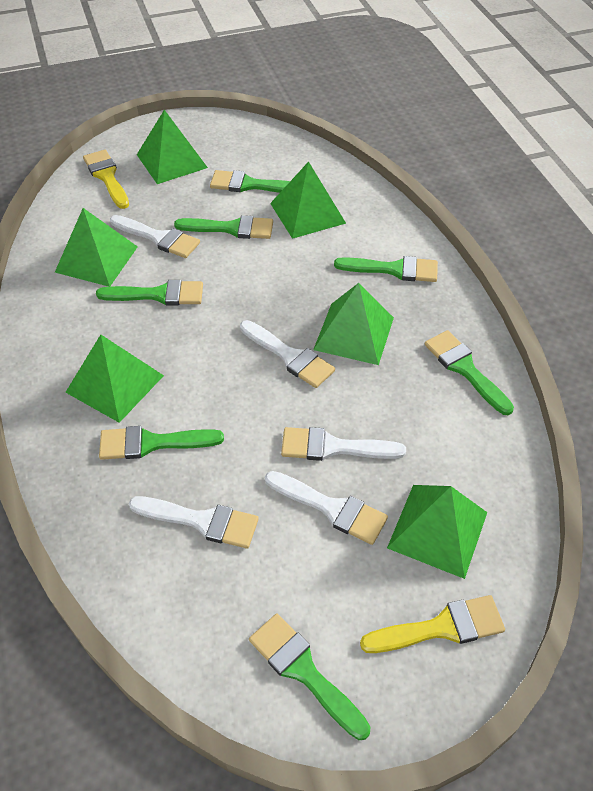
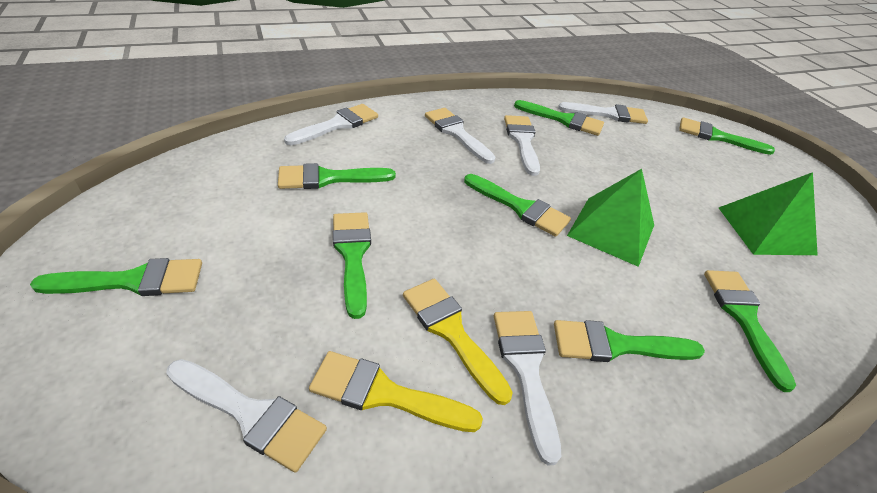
green brush: 7 -> 8
green pyramid: 6 -> 2
white brush: 5 -> 6

